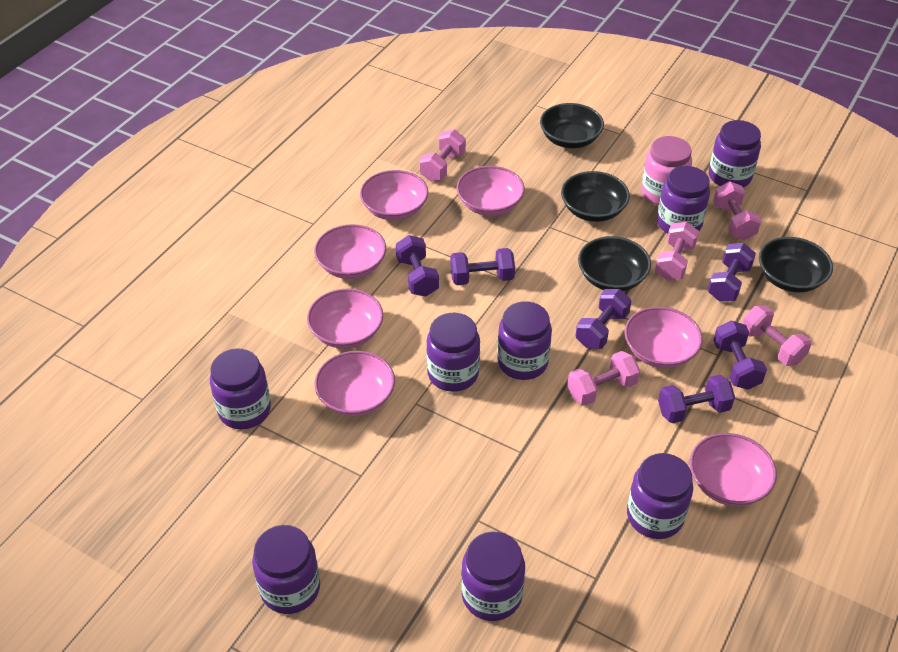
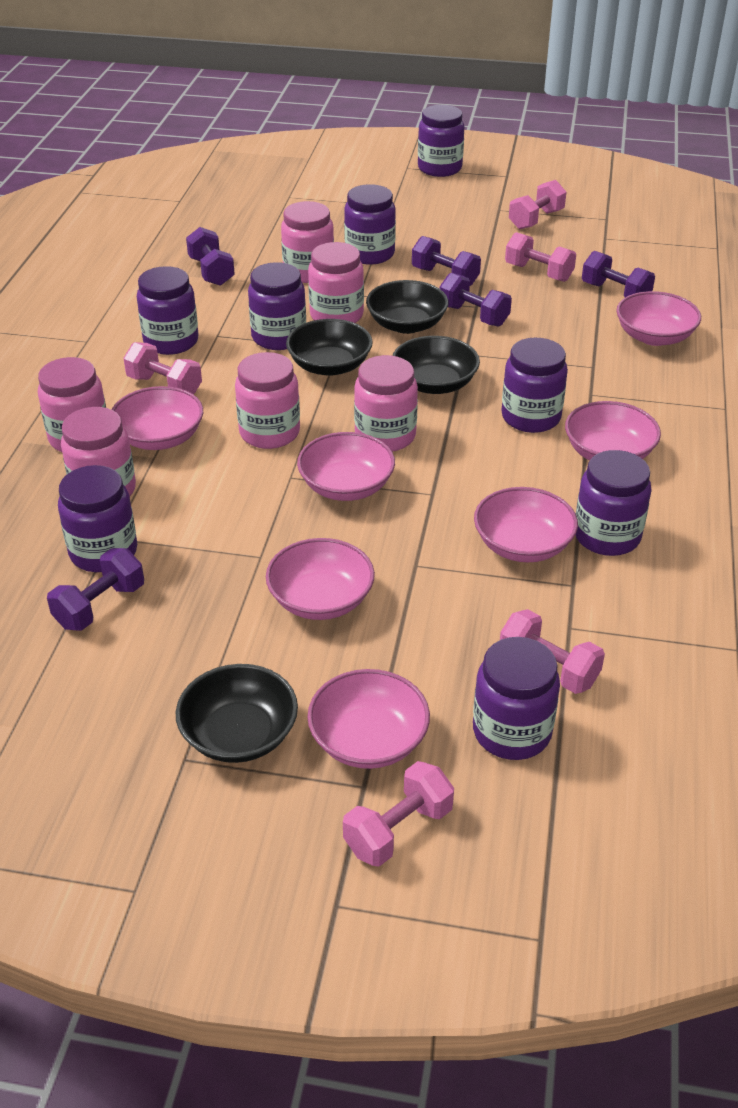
pink jar: 1 -> 6
purple dumbbell: 6 -> 5

